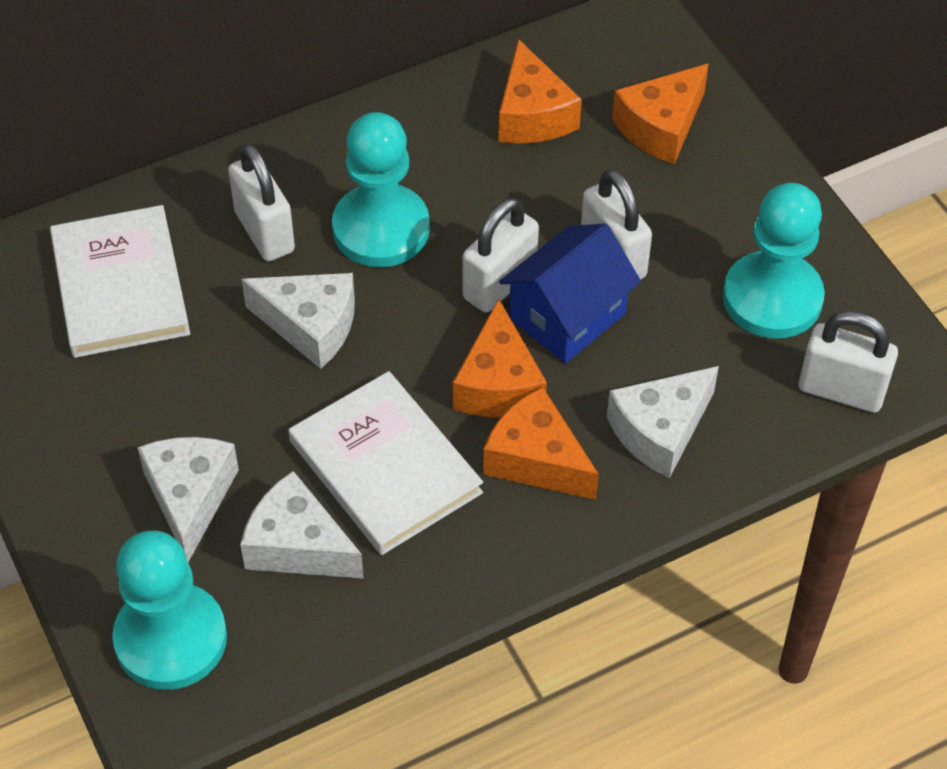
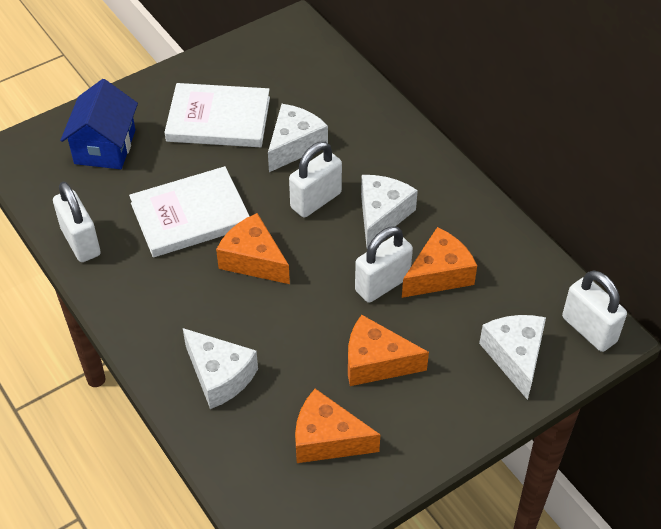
turquoise pawn: 3 -> 0

